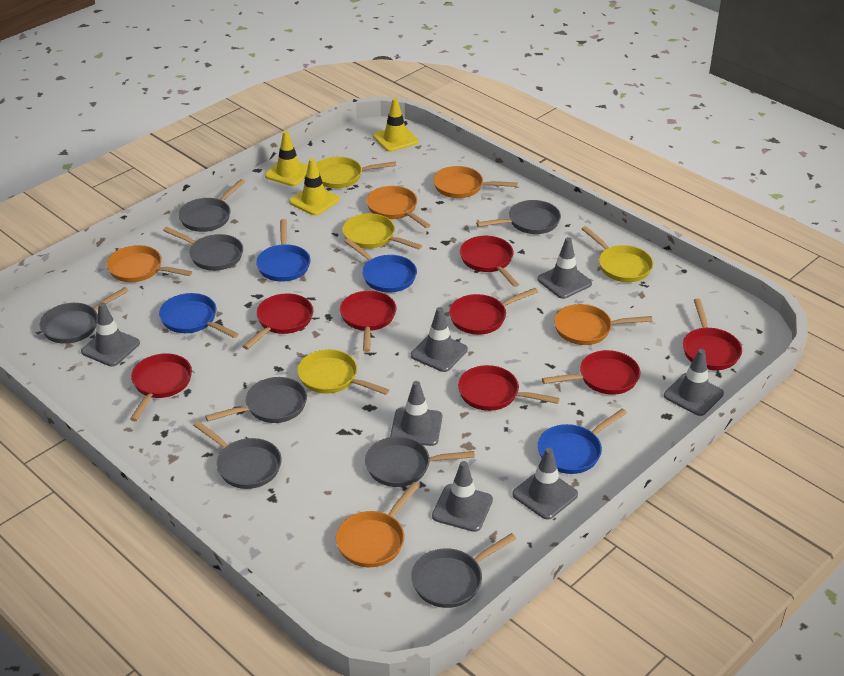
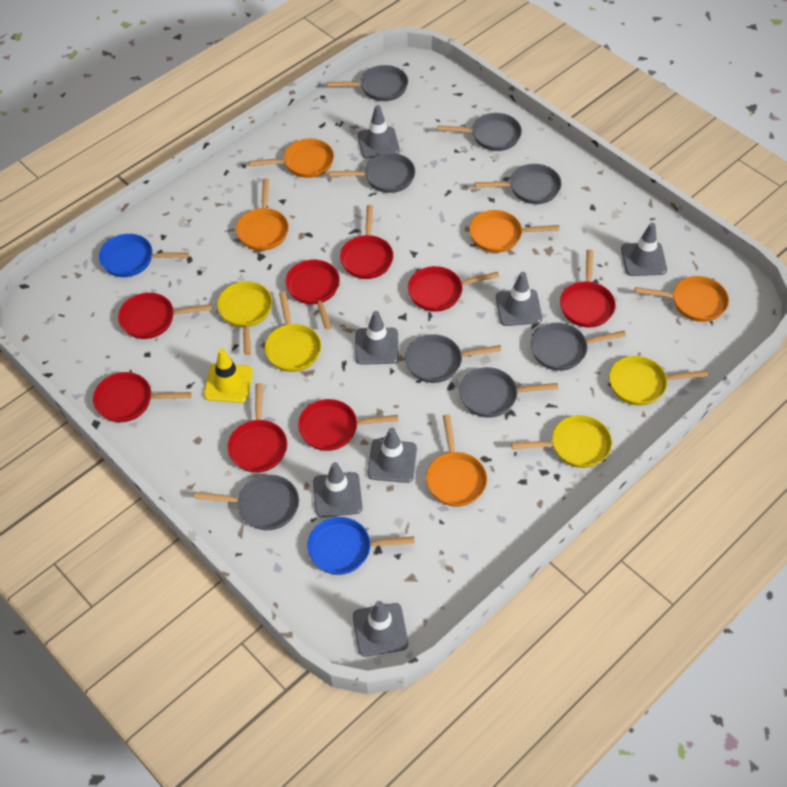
blue pan: 4 -> 2
yellow traffic cone: 3 -> 1

